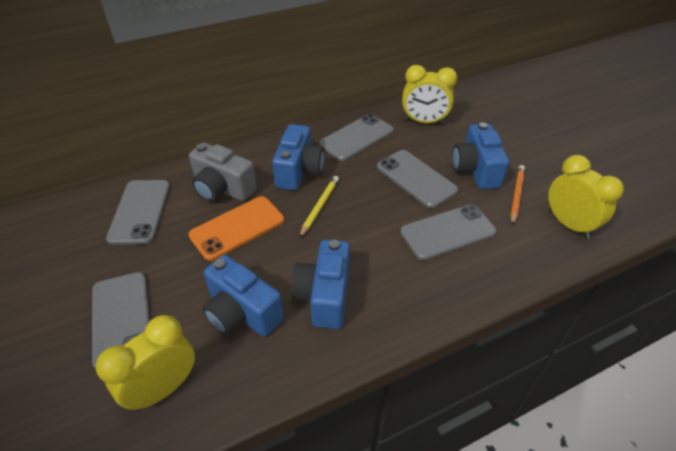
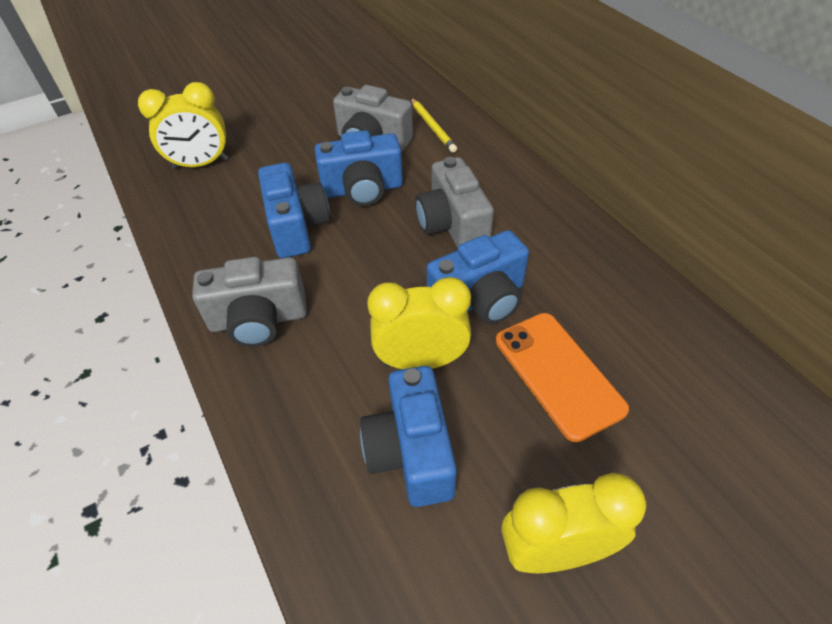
grey camera: 1 -> 3
grey phone: 5 -> 0
orange pencil: 1 -> 0

